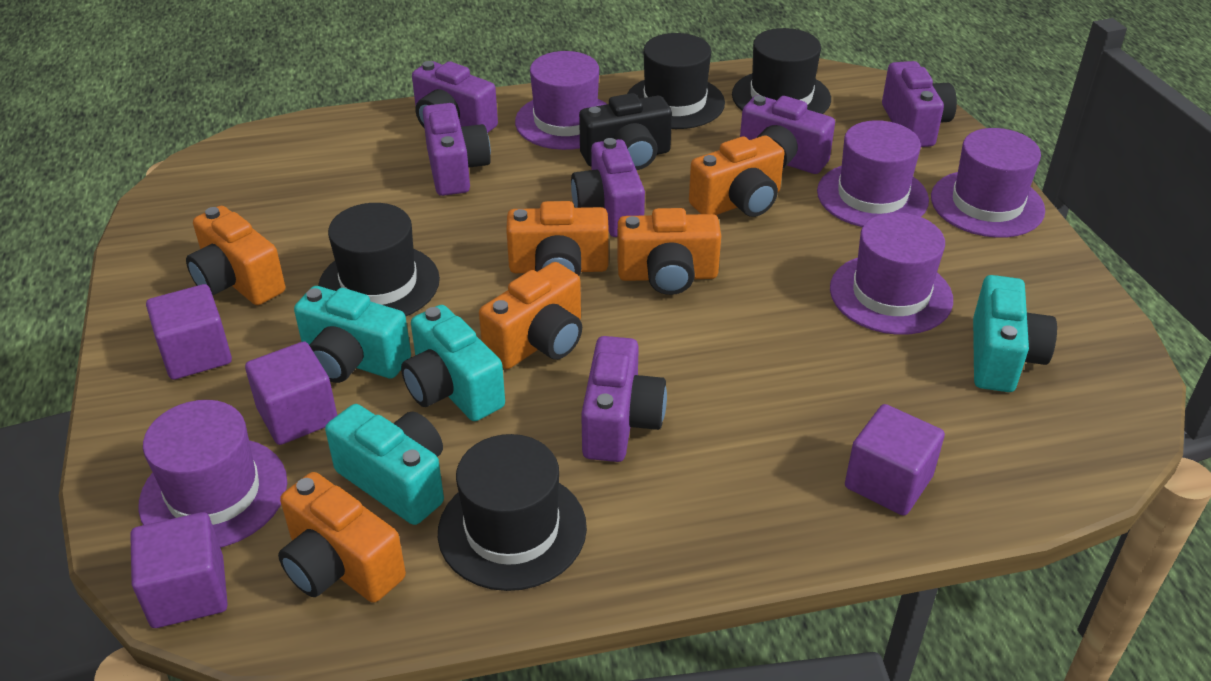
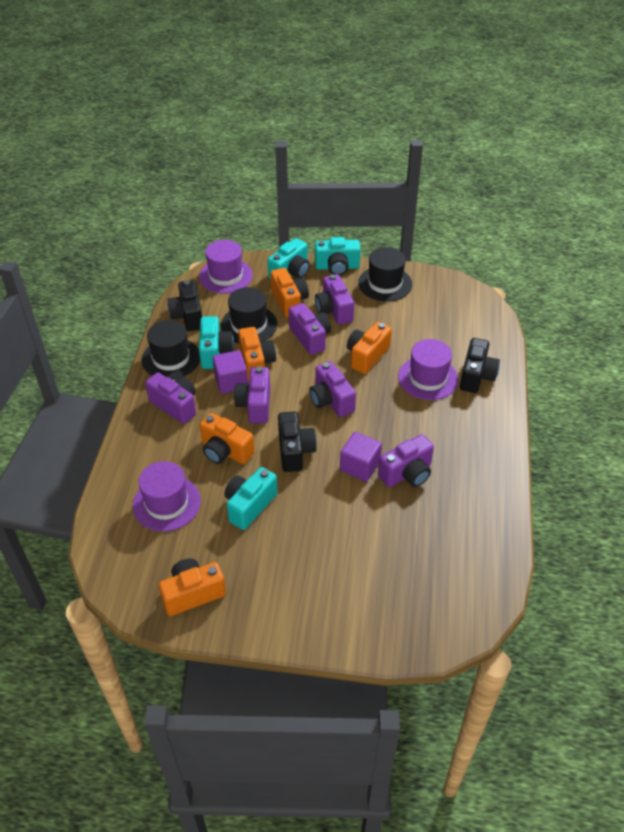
black camera: 1 -> 3
black hat: 4 -> 3
orange camera: 6 -> 5
purple cube: 4 -> 2
purple hat: 5 -> 3

